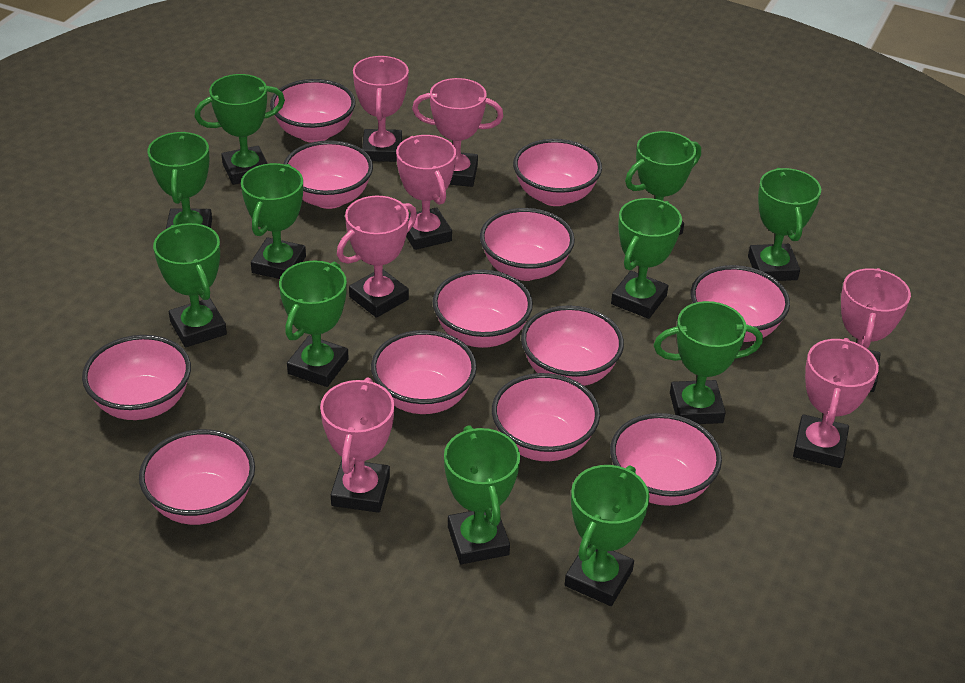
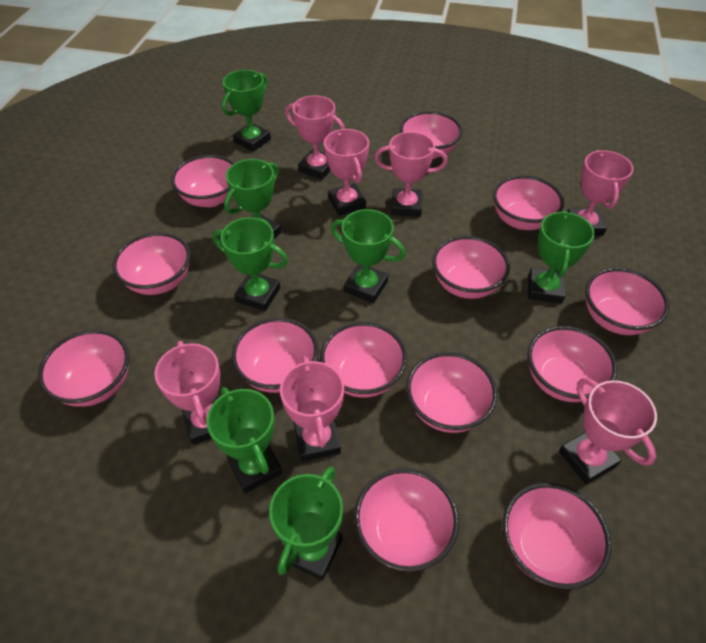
green trophy: 11 -> 7
pink bowl: 12 -> 13

